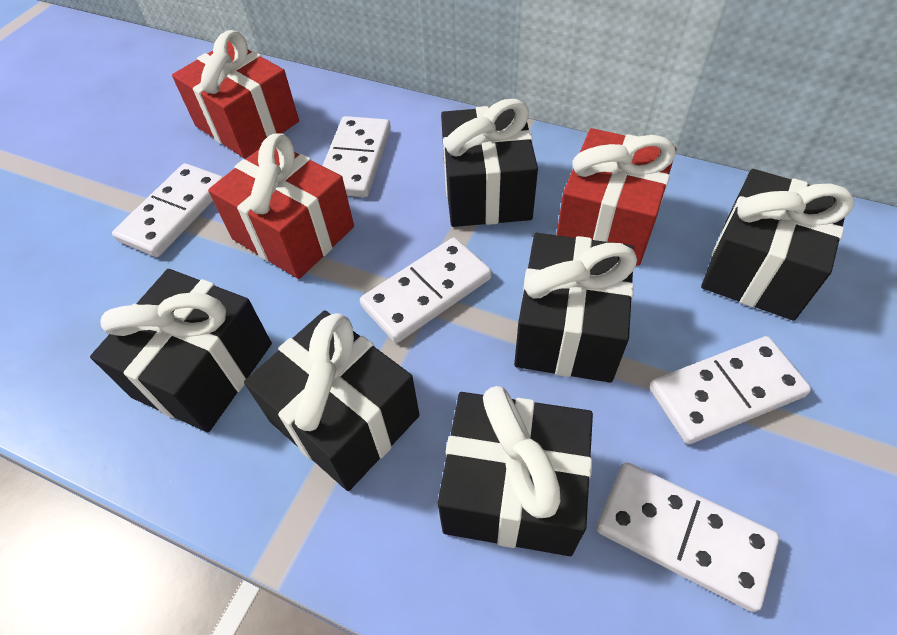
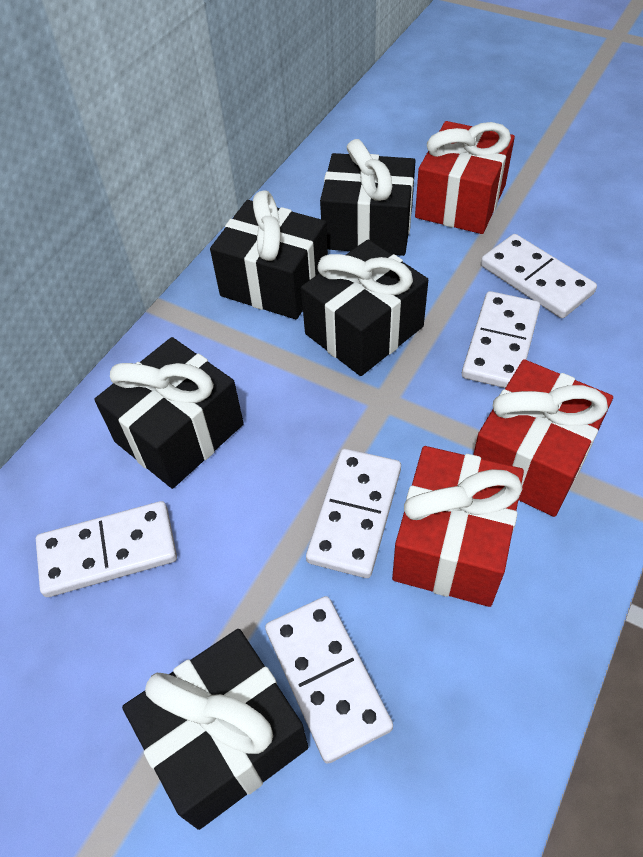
black gift: 6 -> 5

